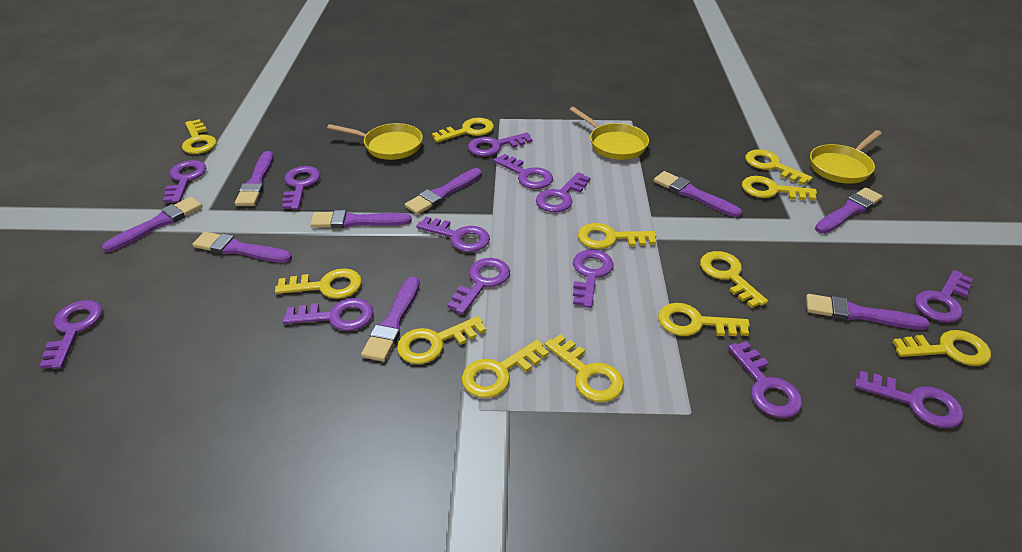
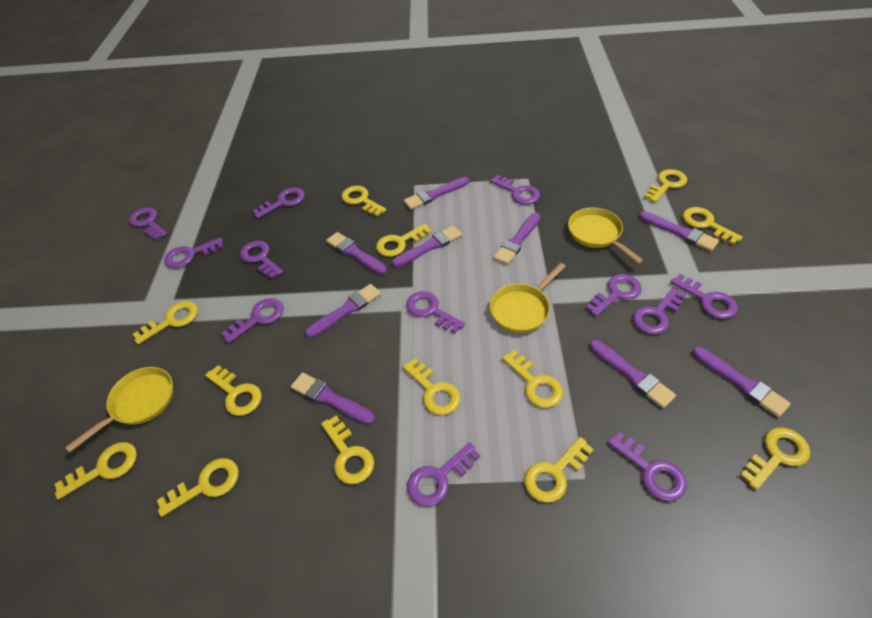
purple key: 13 -> 12
yellow key: 12 -> 13

